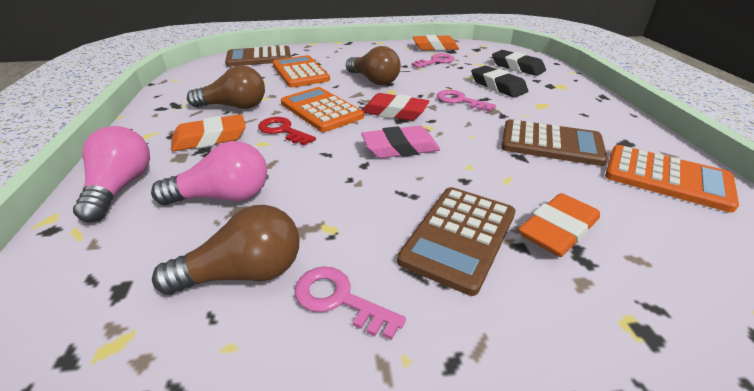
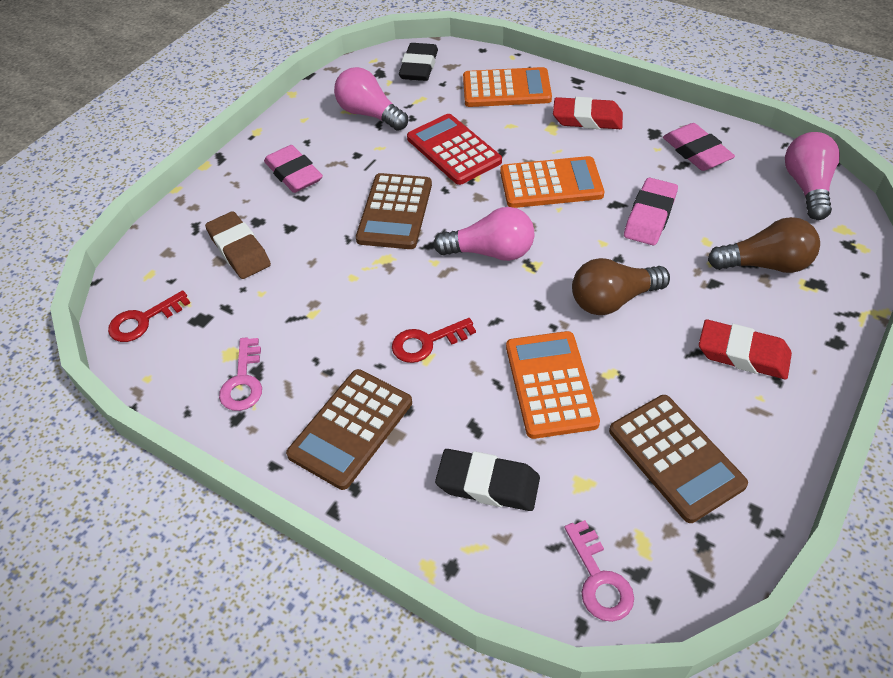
brown eraser: 0 -> 1
brown light bulb: 3 -> 2
orange eraser: 3 -> 0
pink eraser: 1 -> 3
pink key: 3 -> 2
pink light bulb: 2 -> 3
red calculator: 0 -> 1
red eraser: 1 -> 2
red key: 1 -> 2

